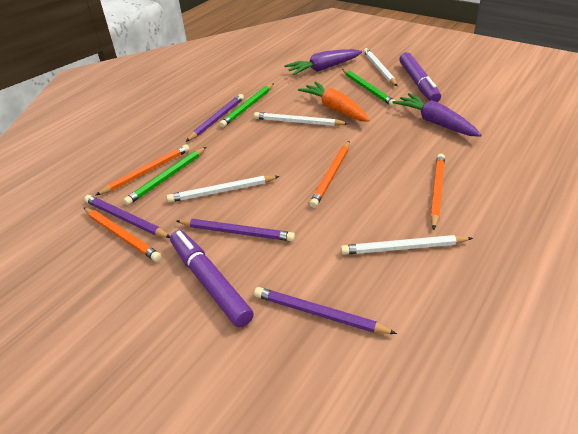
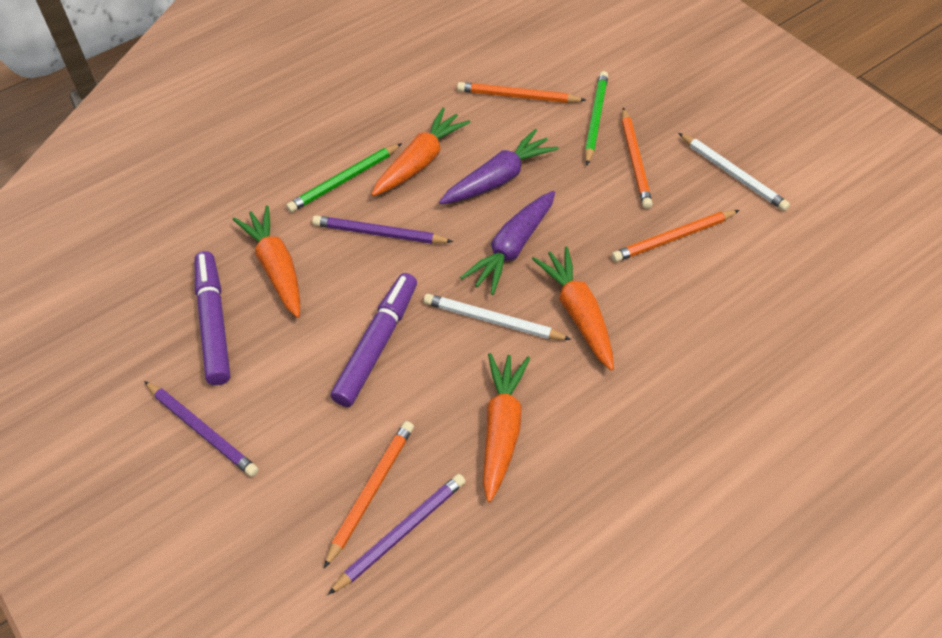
green pencil: 3 -> 2
orange carrot: 1 -> 4
purple pencil: 4 -> 3
white pencil: 4 -> 2

